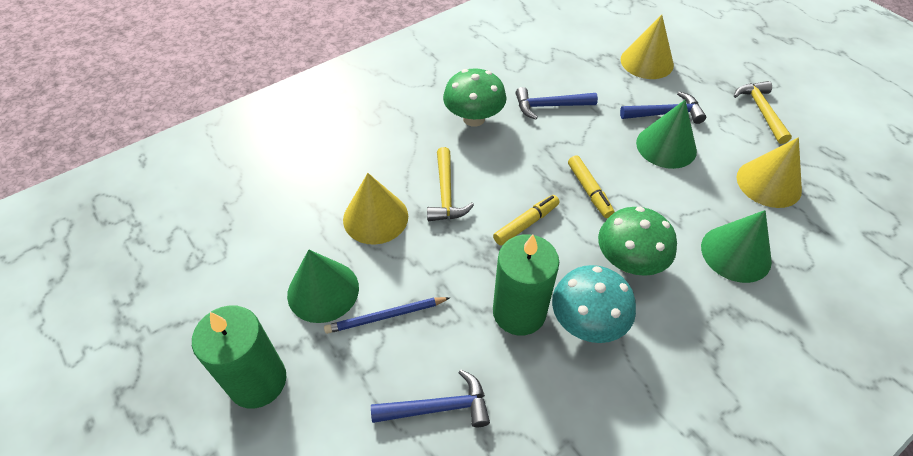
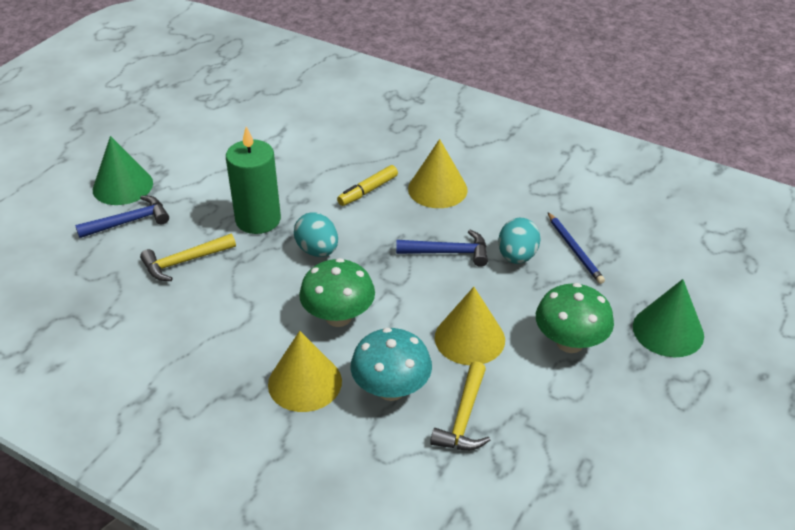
blue hammer: 3 -> 2
green candle: 2 -> 1
green cone: 3 -> 2
turquoise egg: 0 -> 2
yellow marker: 2 -> 1

